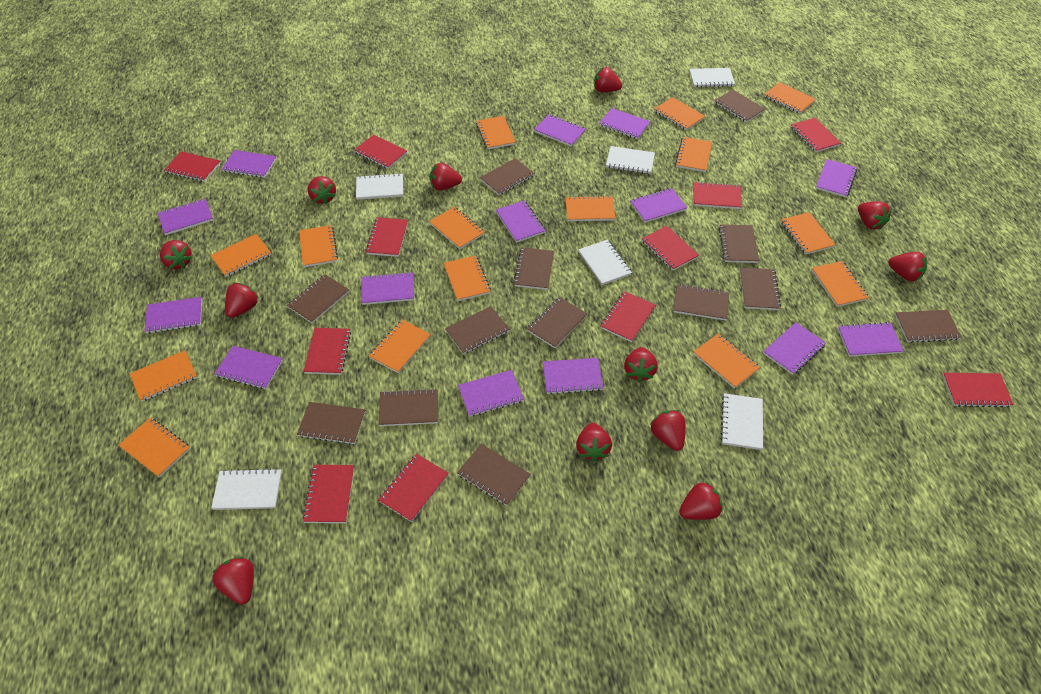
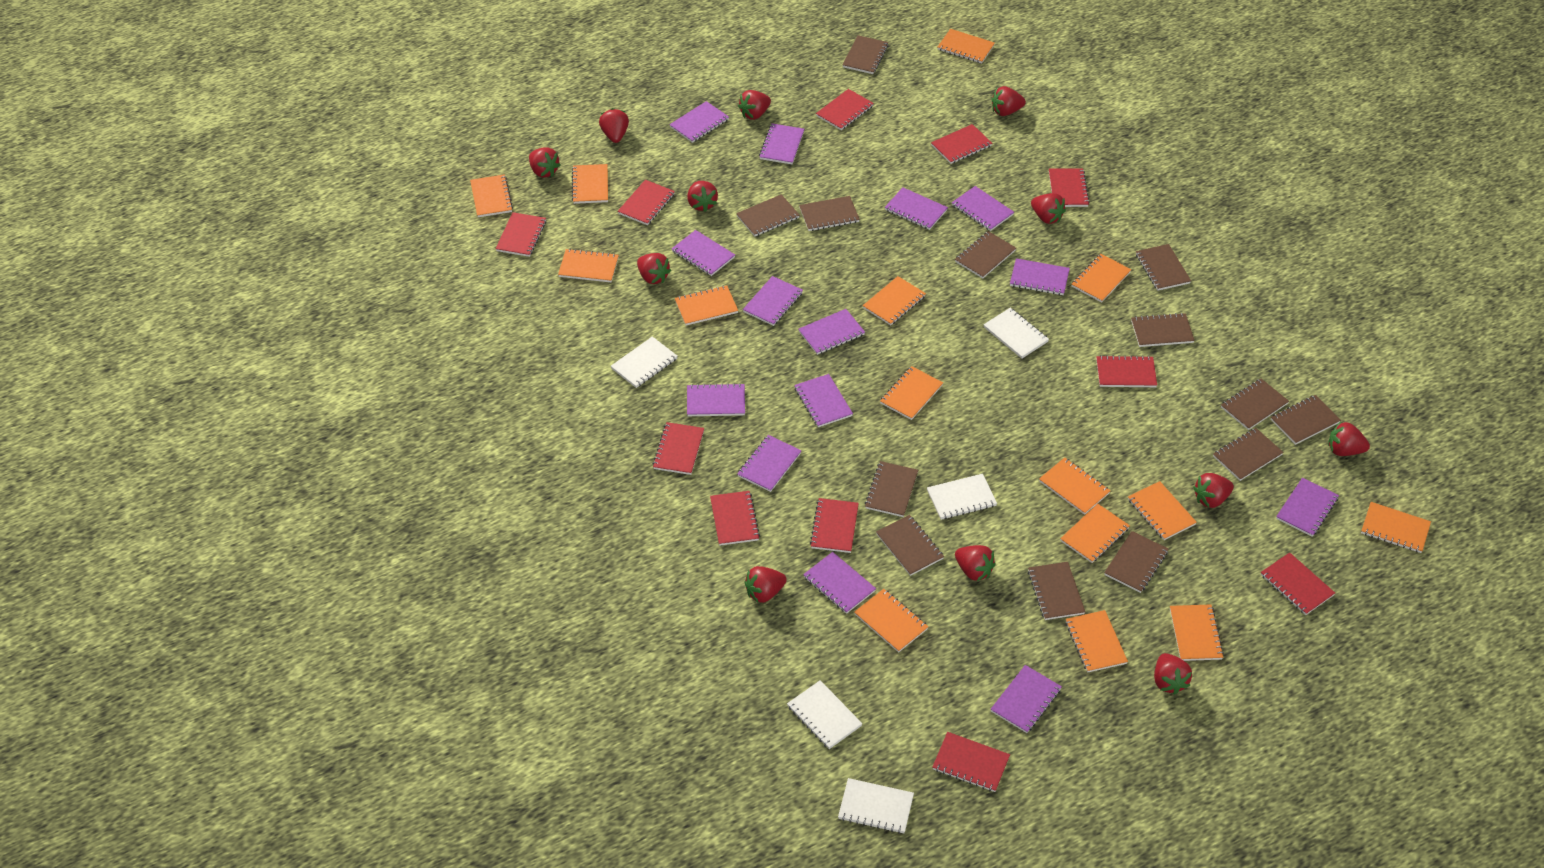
white notebook: 6 -> 5

